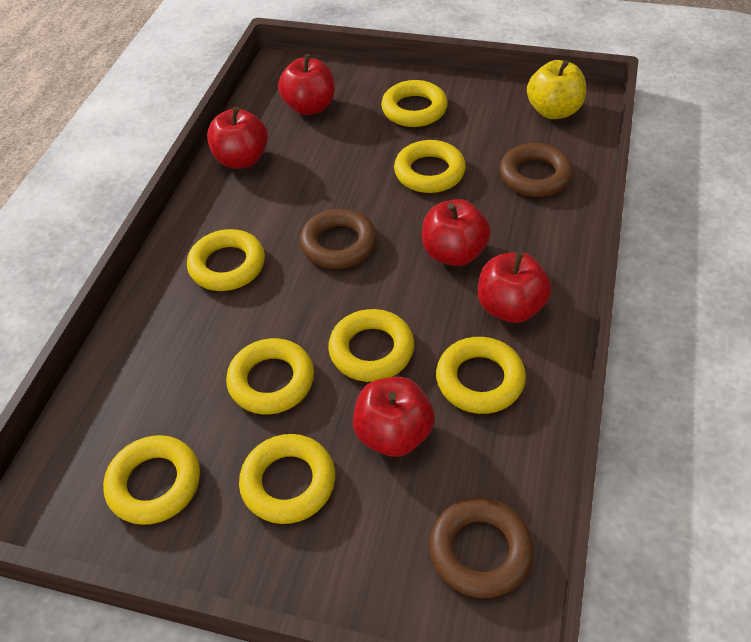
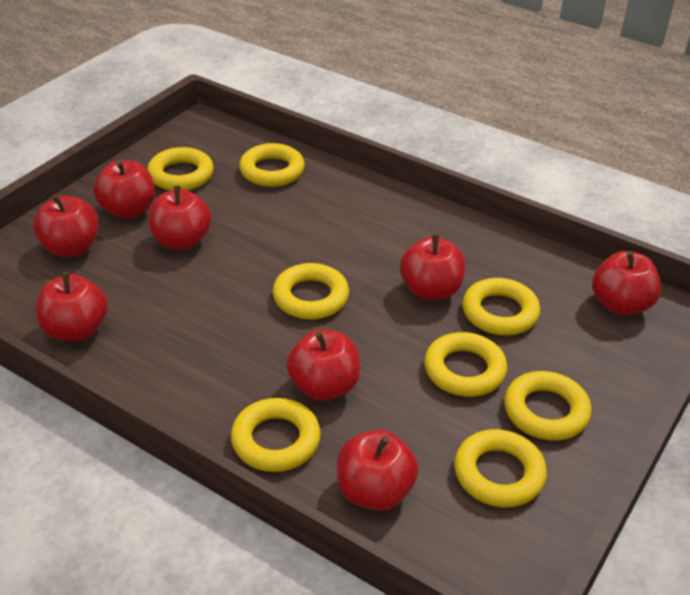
brown ring: 3 -> 0
red apple: 5 -> 8
yellow apple: 1 -> 0

